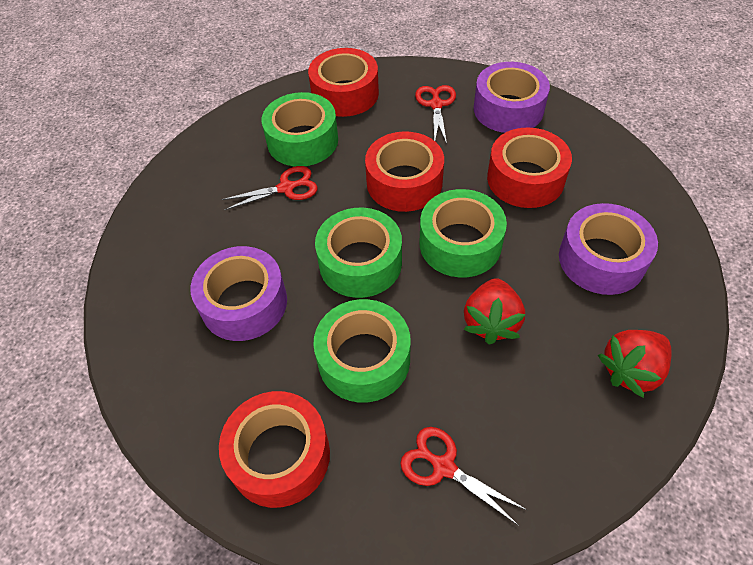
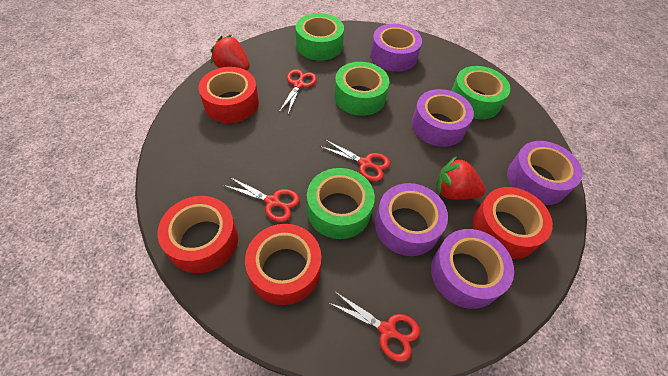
purple tape: 3 -> 5
red scissors: 3 -> 4

